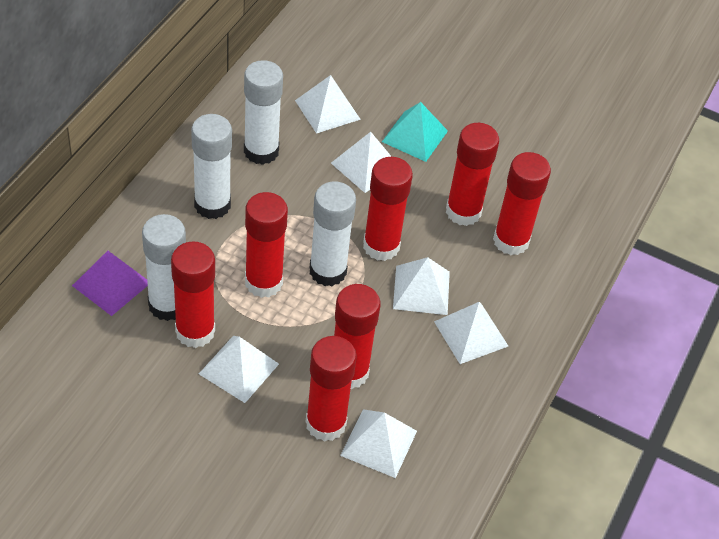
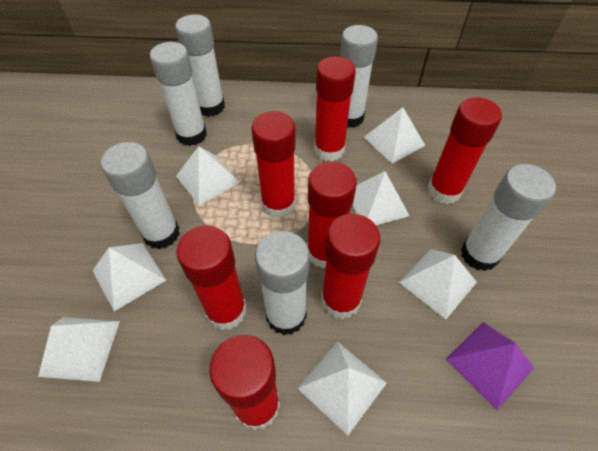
turquoise pyramid: 1 -> 0
white glue stick: 4 -> 6
white pyramid: 6 -> 7

